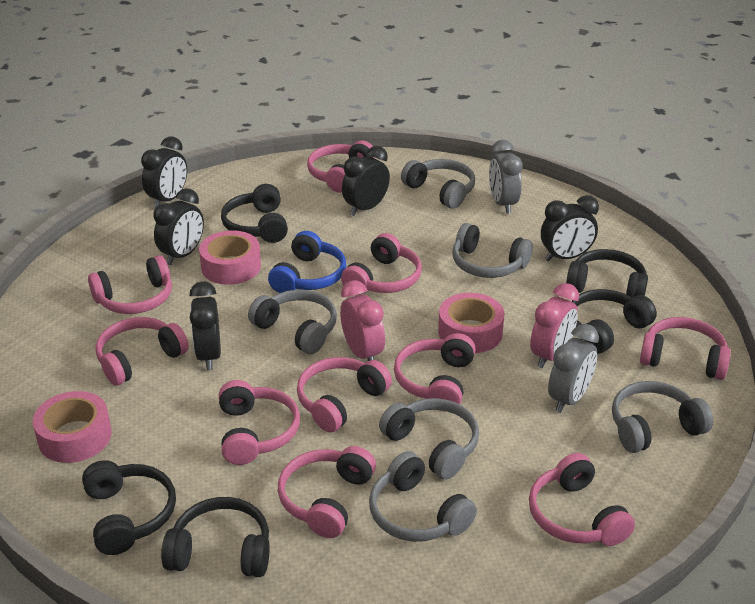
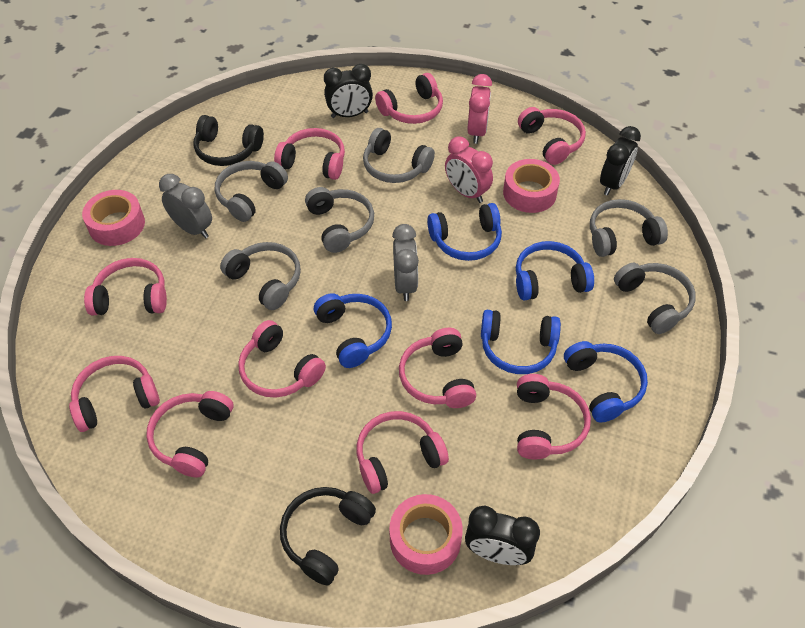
black clock: 5 -> 3
black headphones: 5 -> 2
blue headphones: 1 -> 5

